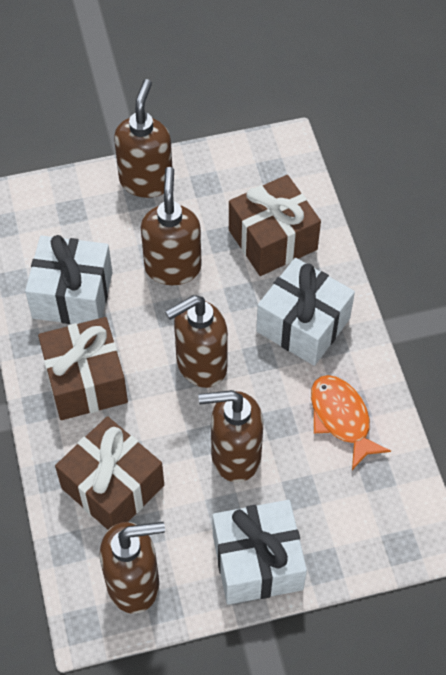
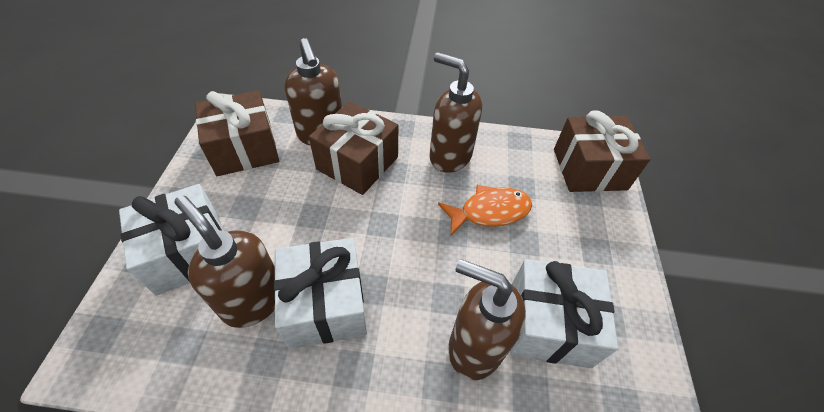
brown soap dispenser: 5 -> 4

